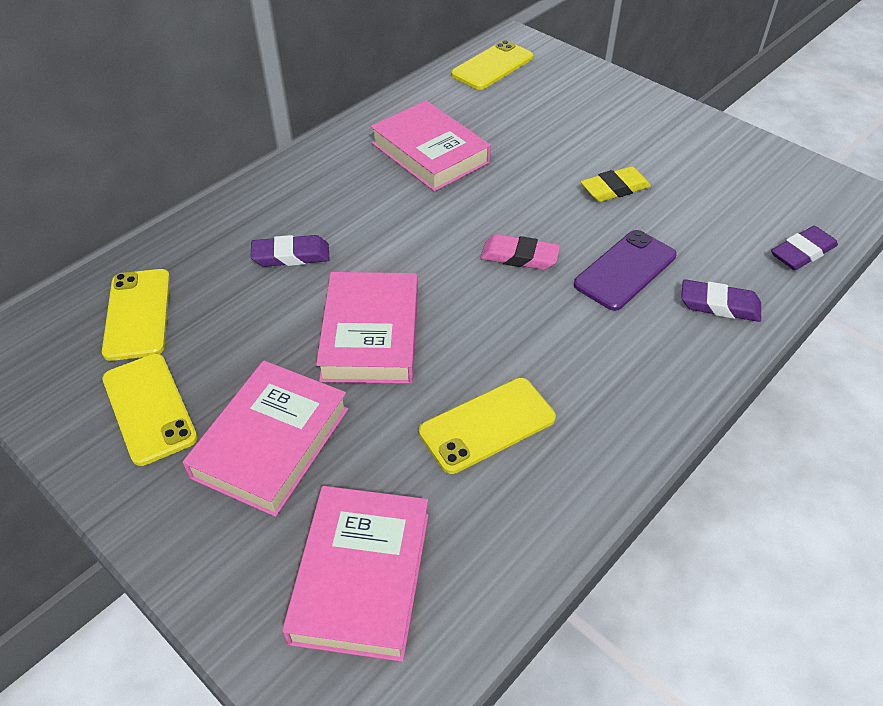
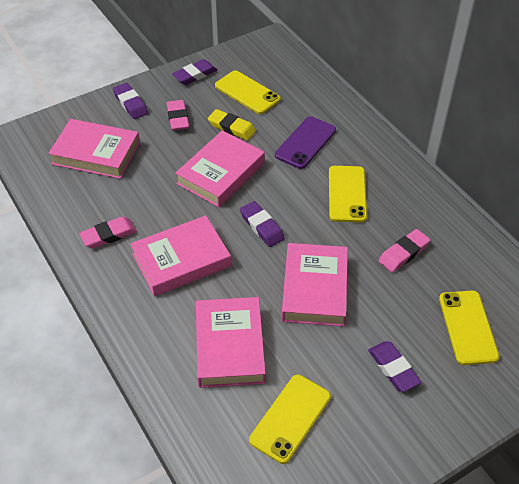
pink book: 4 -> 5
pink eraser: 1 -> 3
purple eraser: 3 -> 4

